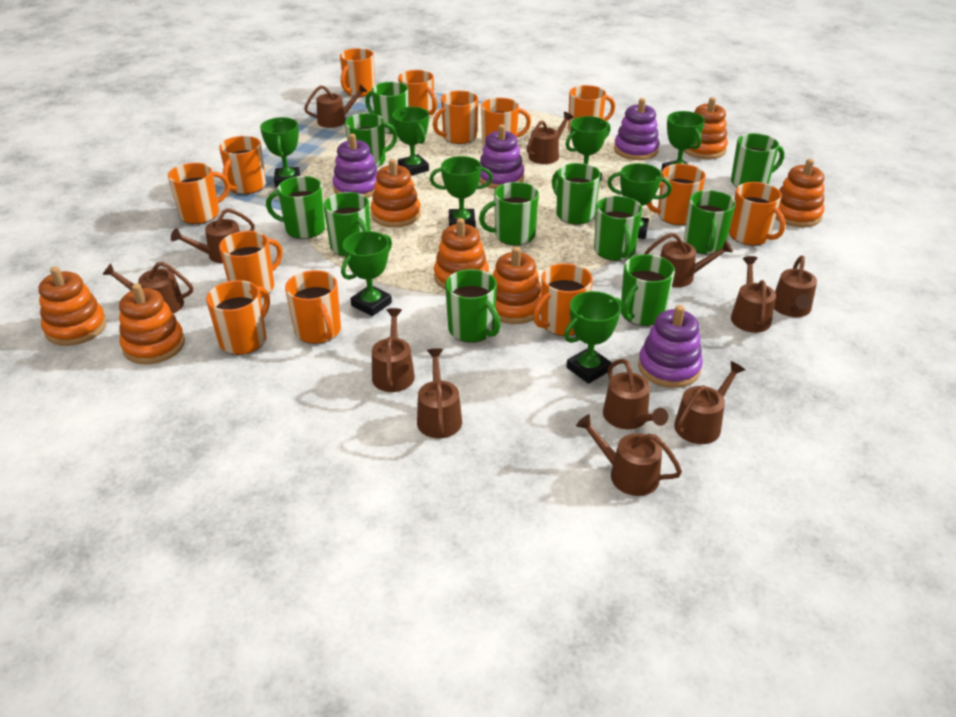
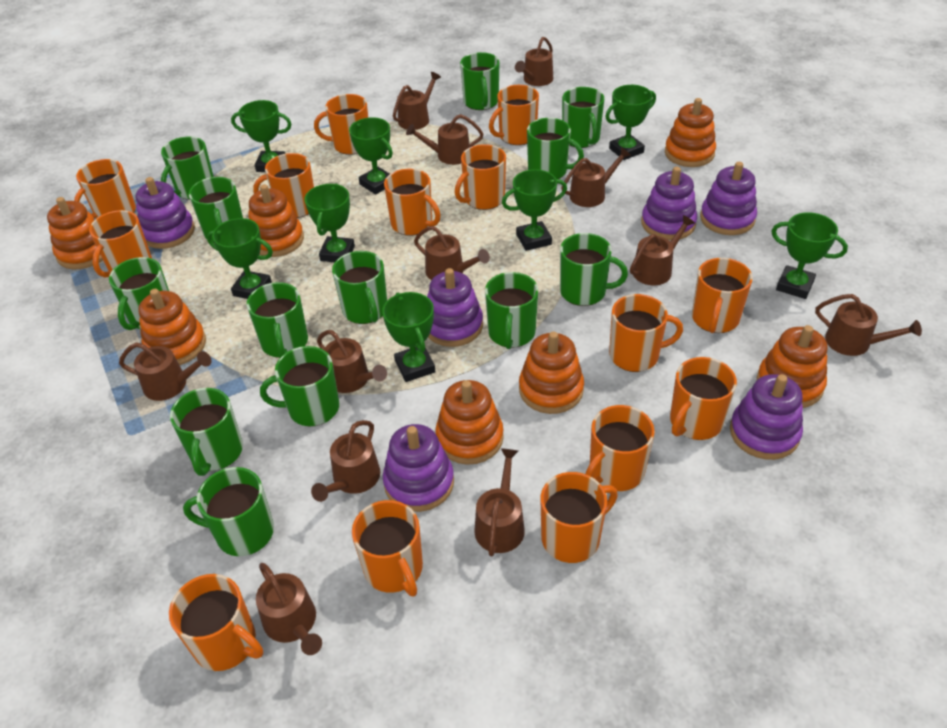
green mug: 11 -> 13
orange mug: 13 -> 14
purple stacking toy: 4 -> 6

